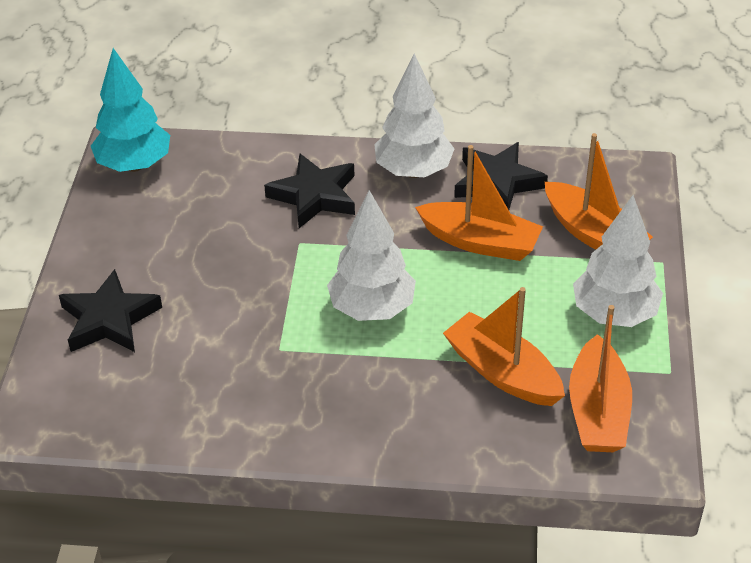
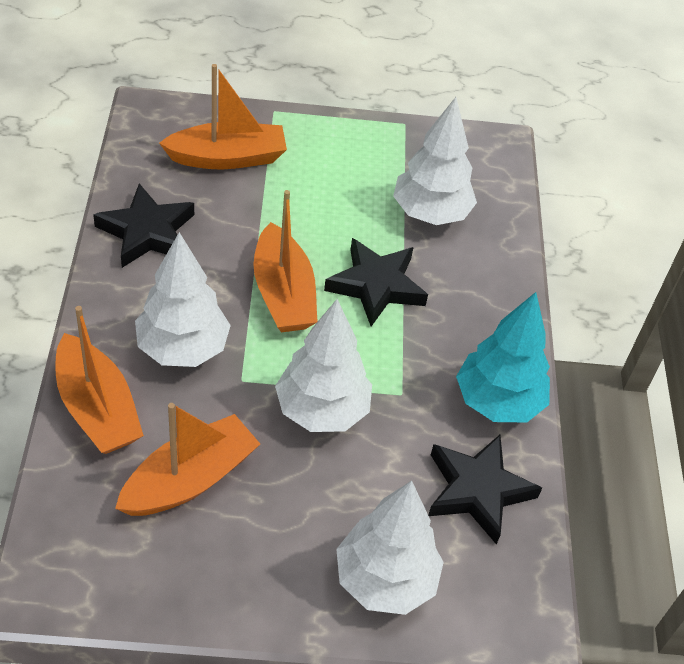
white tree: 3 -> 4

